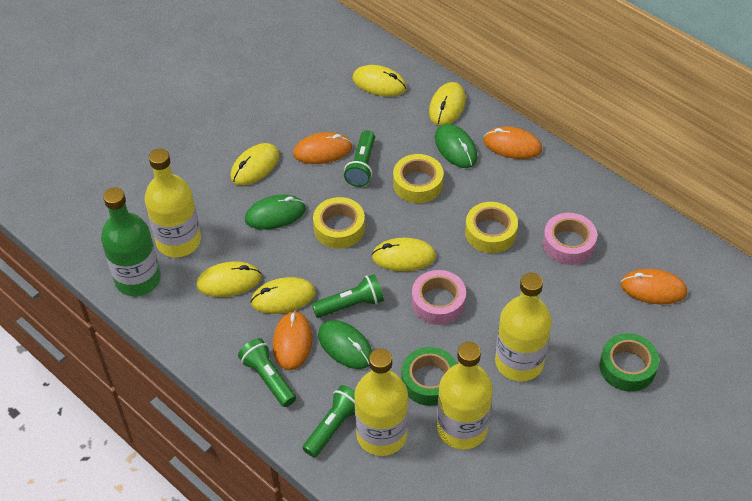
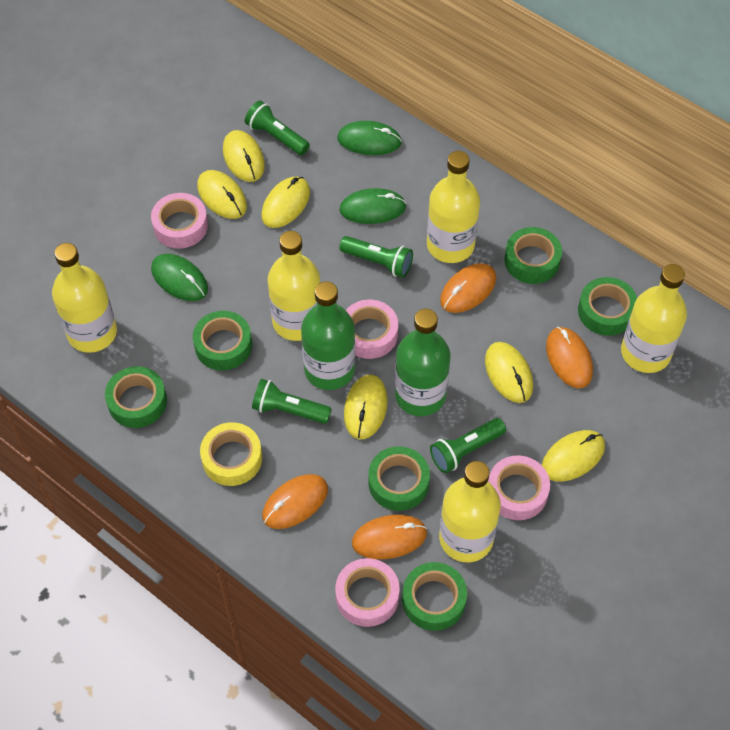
green bottle: 1 -> 2
green tape: 2 -> 6
pink tape: 2 -> 4
yellow bottle: 4 -> 5
yellow tape: 3 -> 1

